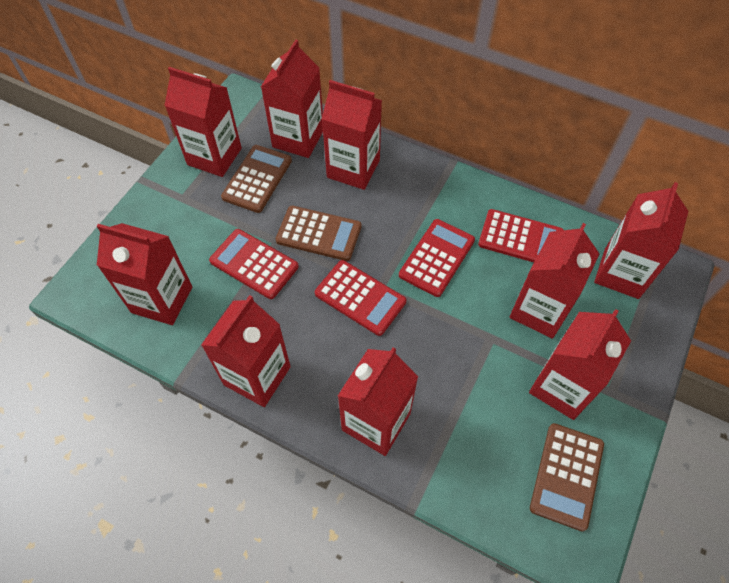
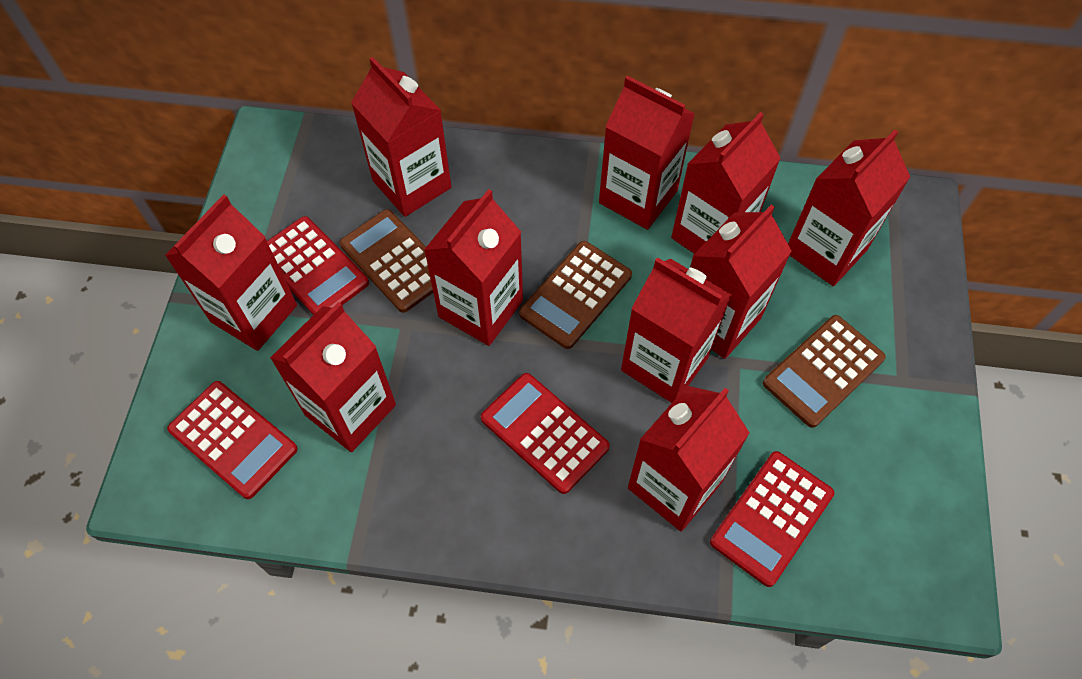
red carton: 9 -> 10

